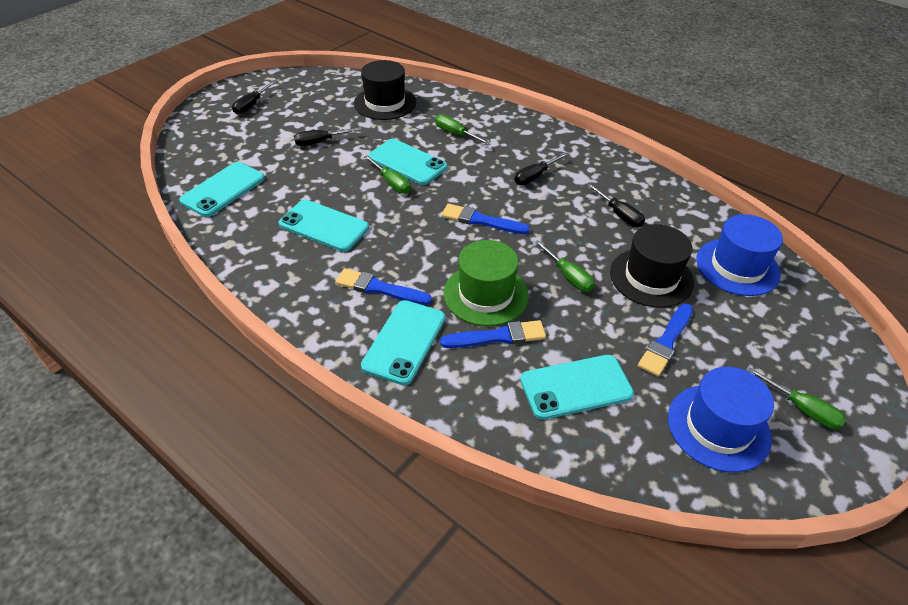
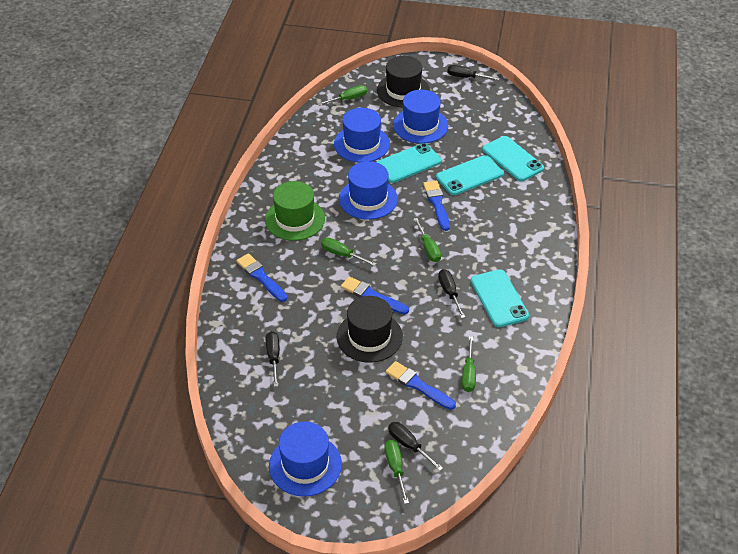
blue hat: 2 -> 4
green screwdriver: 4 -> 5
turquoise phone: 5 -> 4

